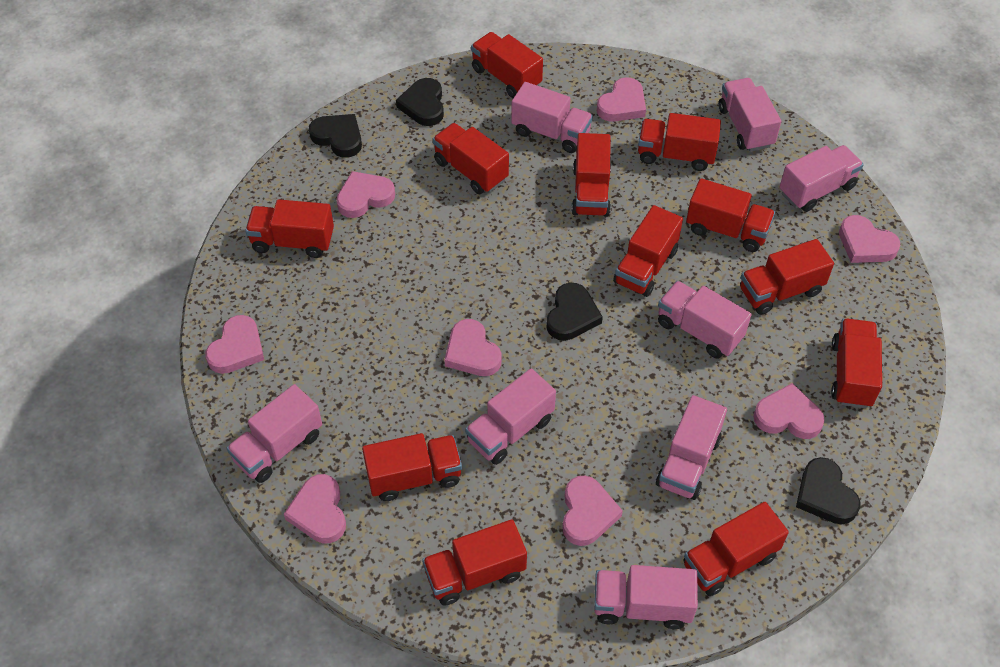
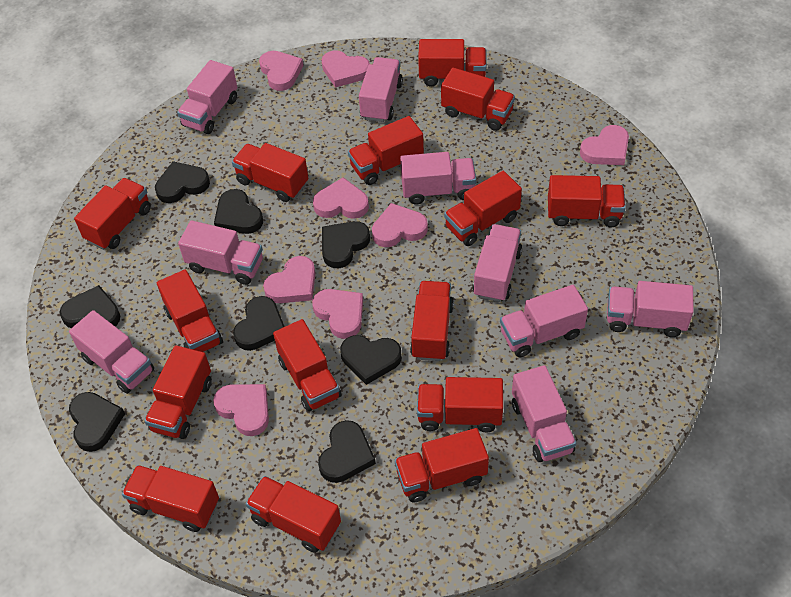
black heart: 4 -> 8
pink truck: 8 -> 9
red truck: 12 -> 15

